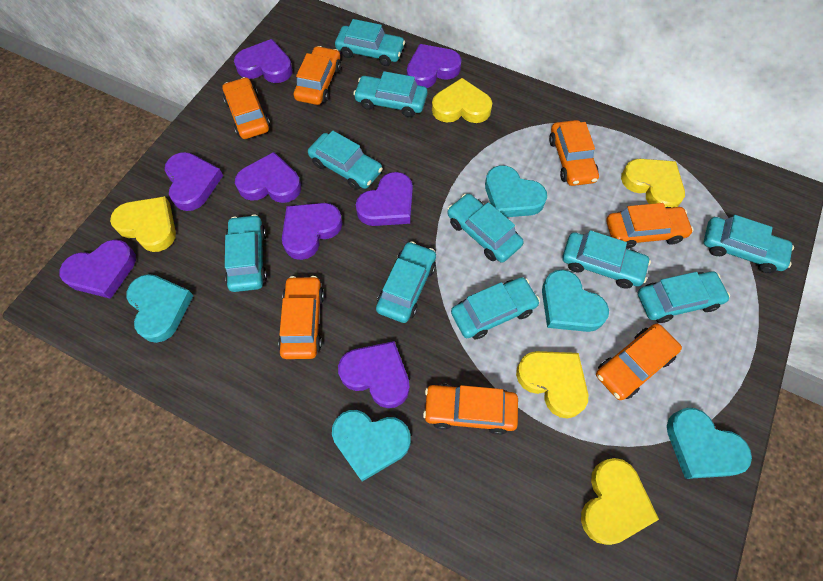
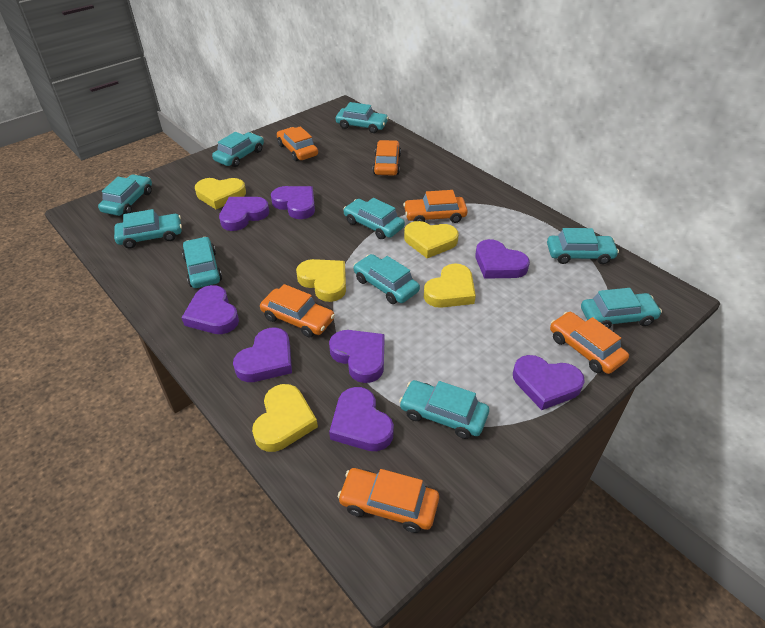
orange car: 7 -> 6
turquoise heart: 5 -> 0

